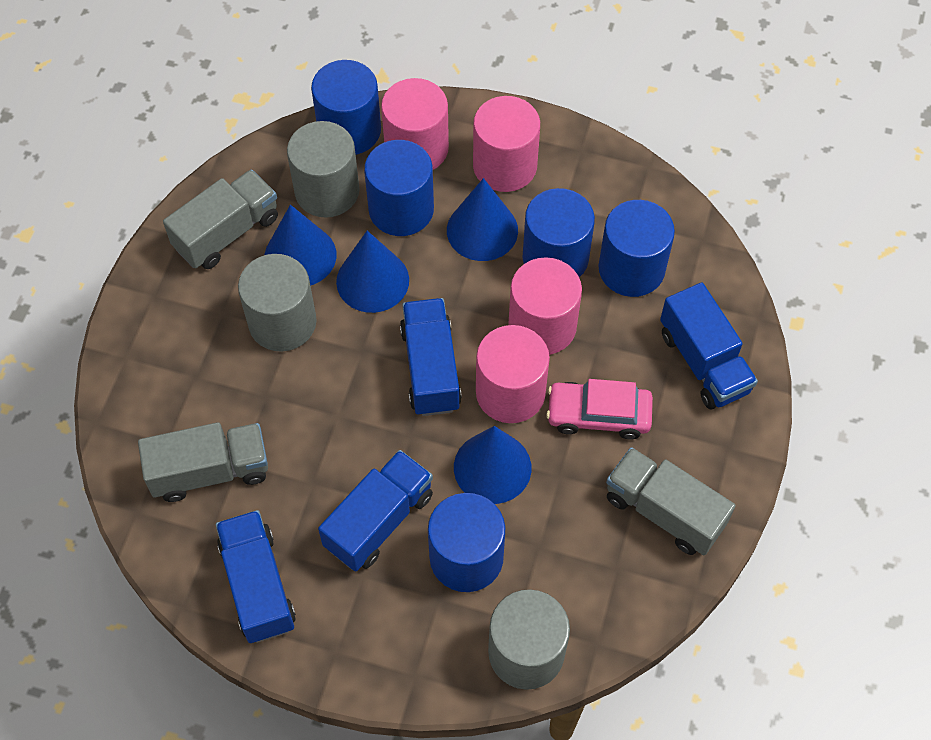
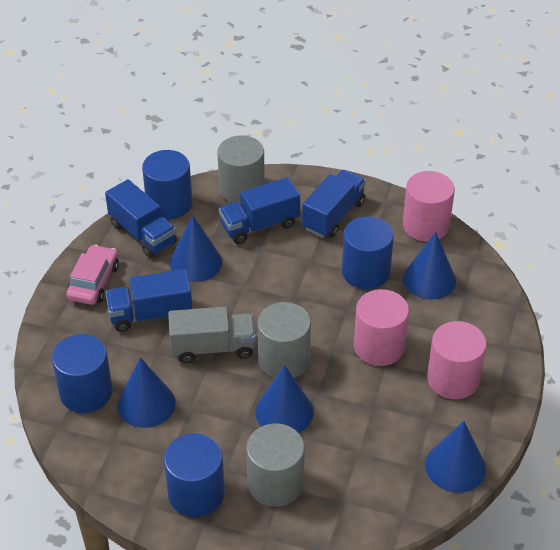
blue cone: 4 -> 5
blue cylinder: 5 -> 4
grey truck: 3 -> 1
pink cylinder: 4 -> 3

